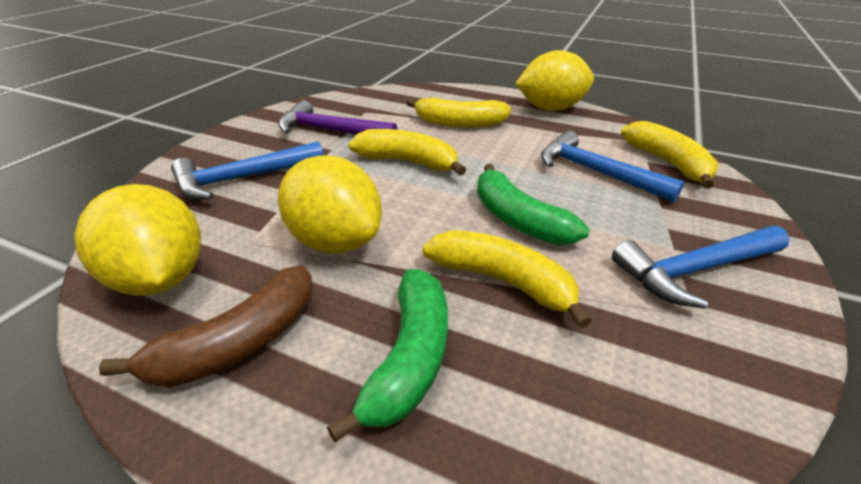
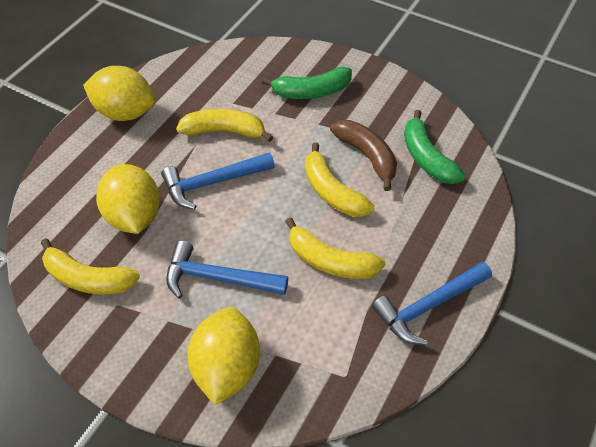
purple hammer: 1 -> 0

